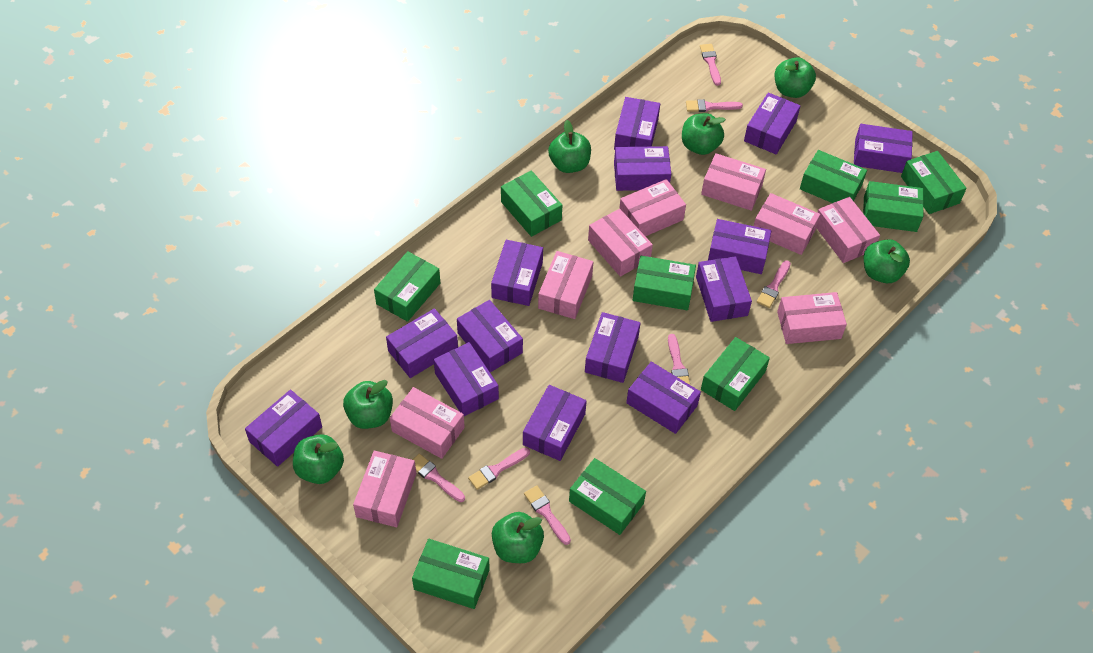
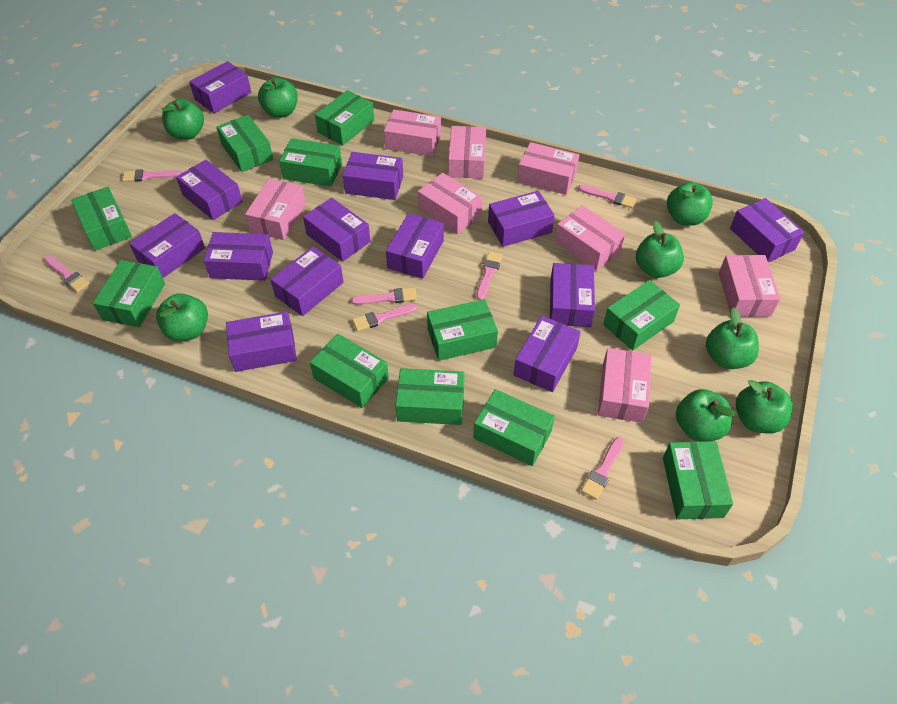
green apple: 7 -> 8
green box: 9 -> 11
pink box: 9 -> 8
purple box: 14 -> 13

